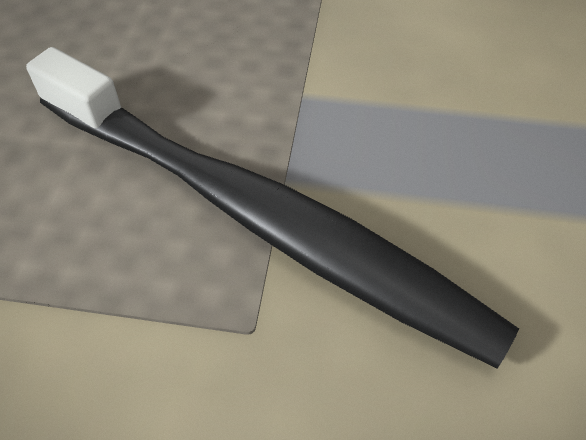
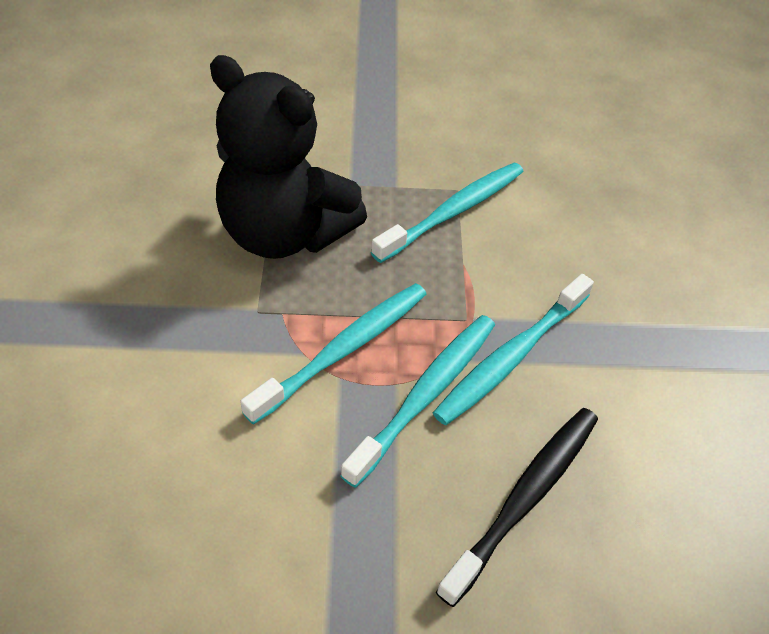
black teddy bear: 0 -> 1
turquoise toothbrush: 0 -> 4

